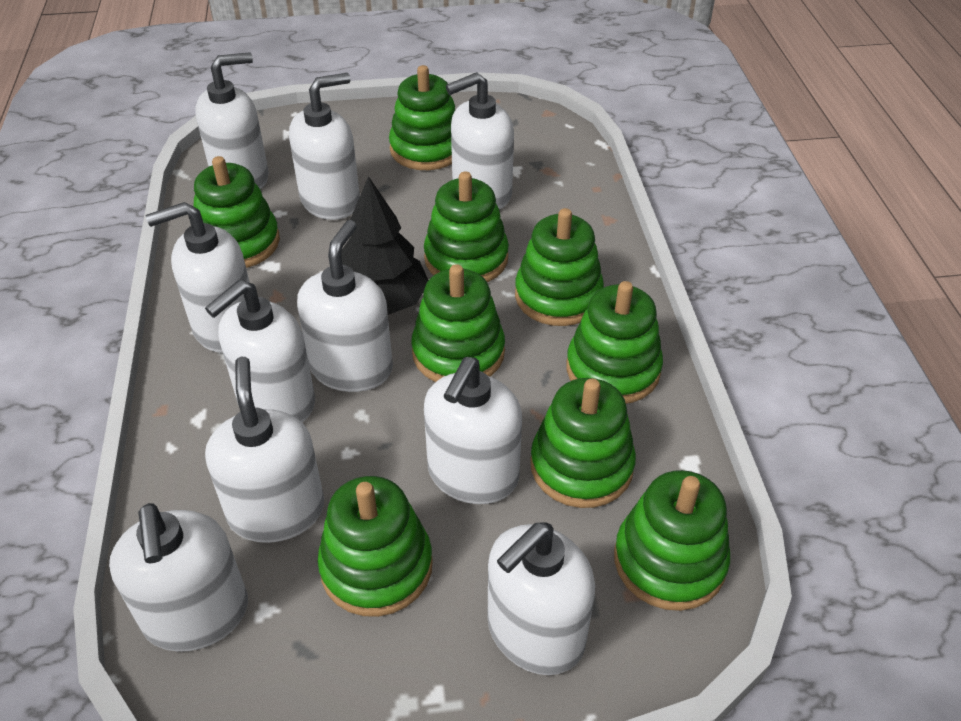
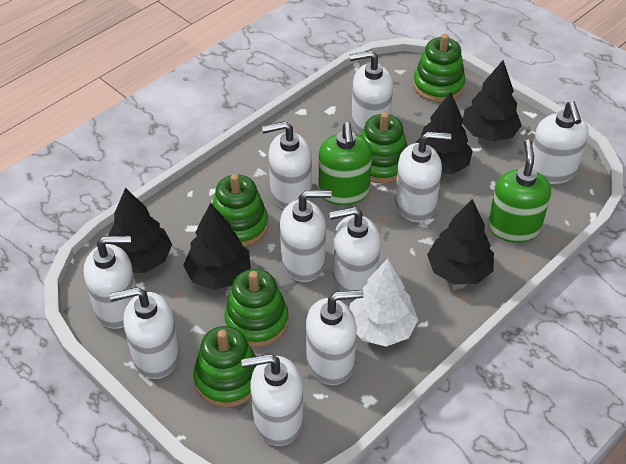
black tree: 1 -> 5
green soap dispenser: 0 -> 2
green stacking toy: 9 -> 5
white tree: 0 -> 1

